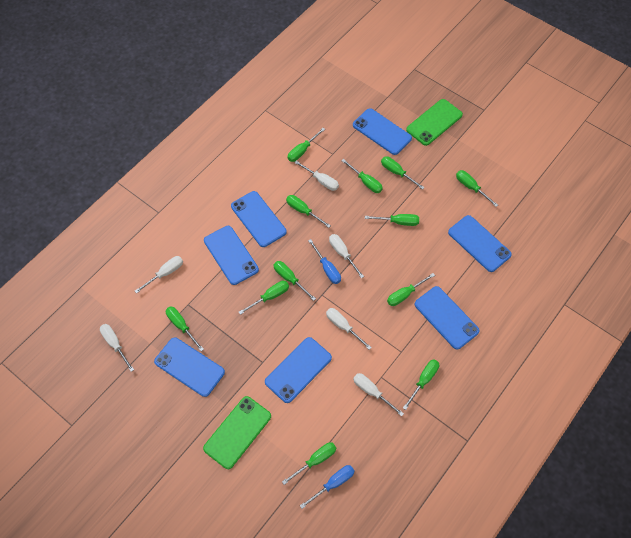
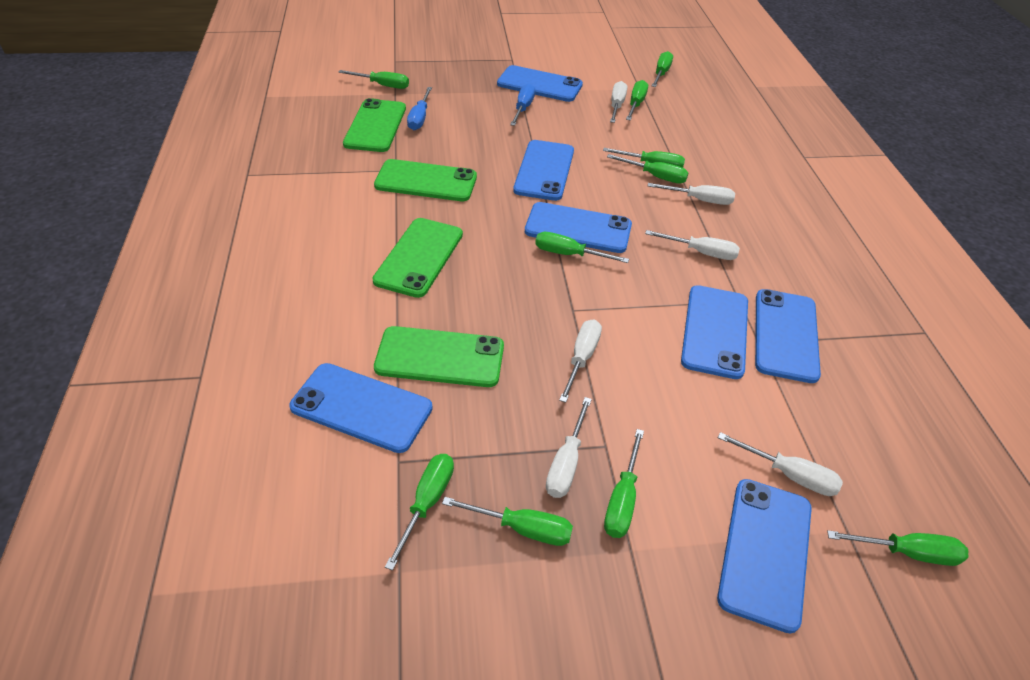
green phone: 2 -> 4
green screwdriver: 12 -> 10

